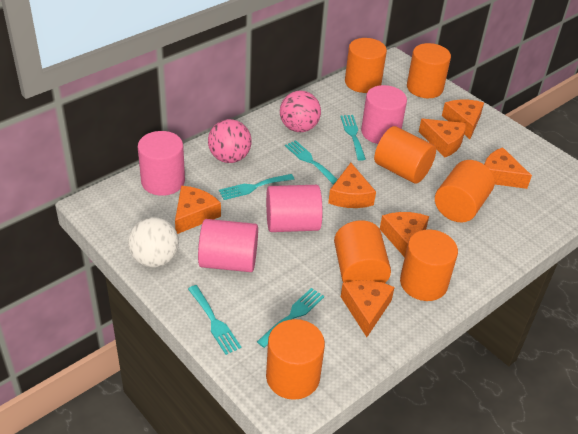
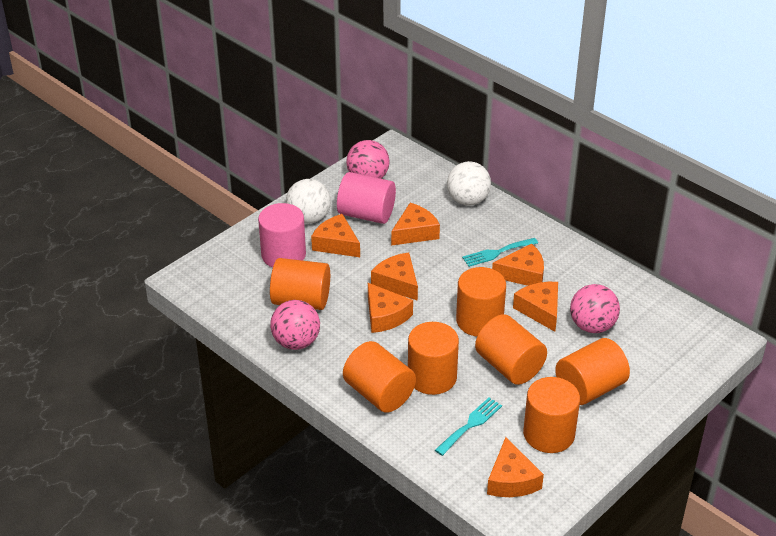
pink ball: 2 -> 3
pink cylinder: 4 -> 2
turquoise fork: 5 -> 2
white ball: 1 -> 2

